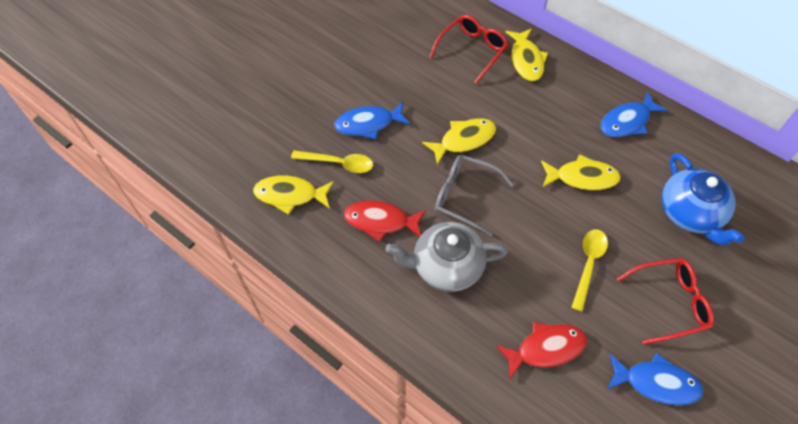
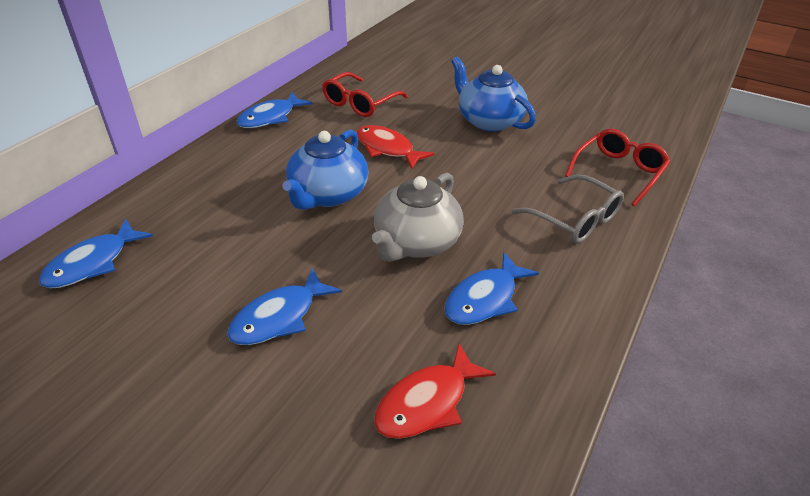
blue fish: 3 -> 4
blue teapot: 1 -> 2
yellow fish: 4 -> 0
yellow spoon: 2 -> 0

